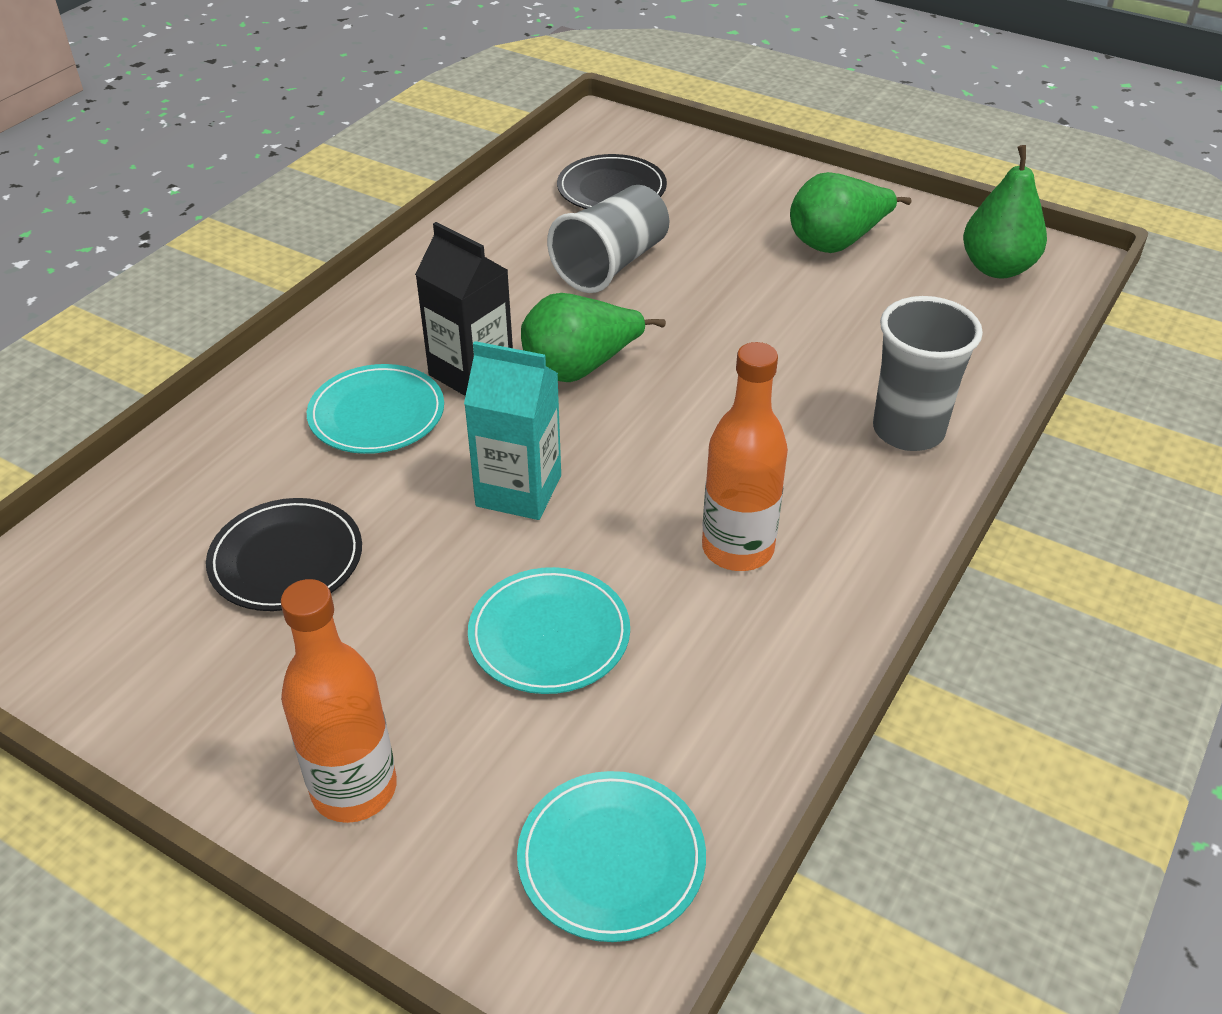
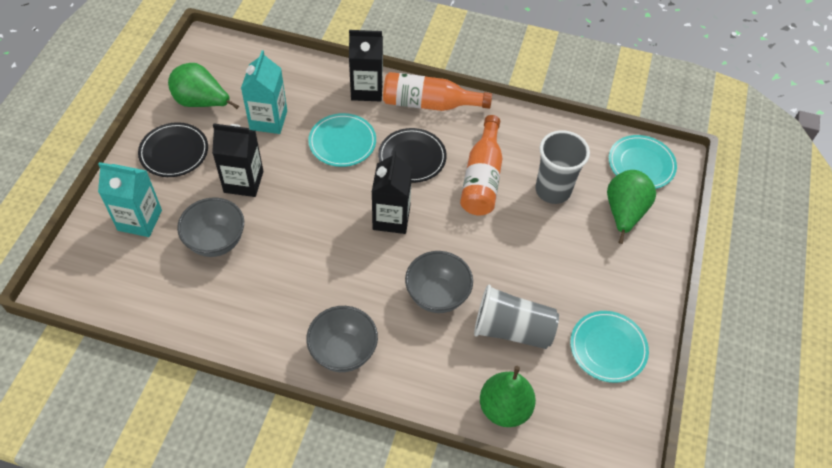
black carton: 1 -> 3
grey bowl: 0 -> 3
turquoise carton: 1 -> 2

